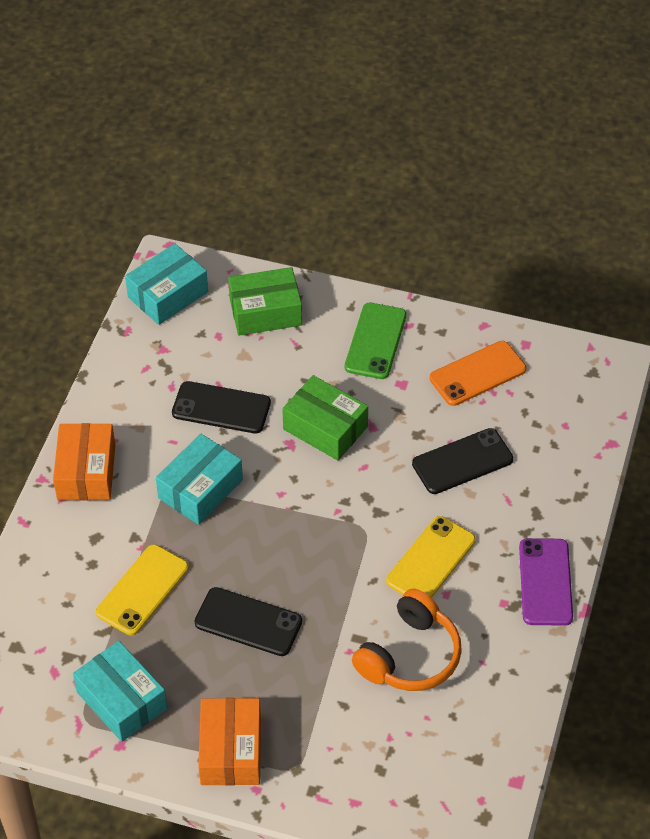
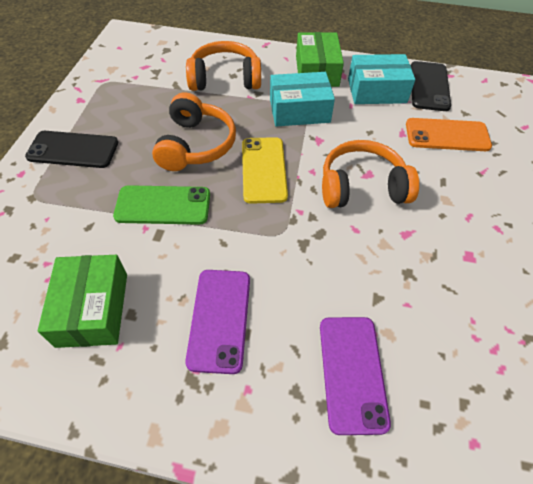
black phone: 3 -> 2
orange box: 2 -> 0
orange headphones: 1 -> 3
purple phone: 1 -> 2
turquoise box: 3 -> 2
yellow phone: 2 -> 1

